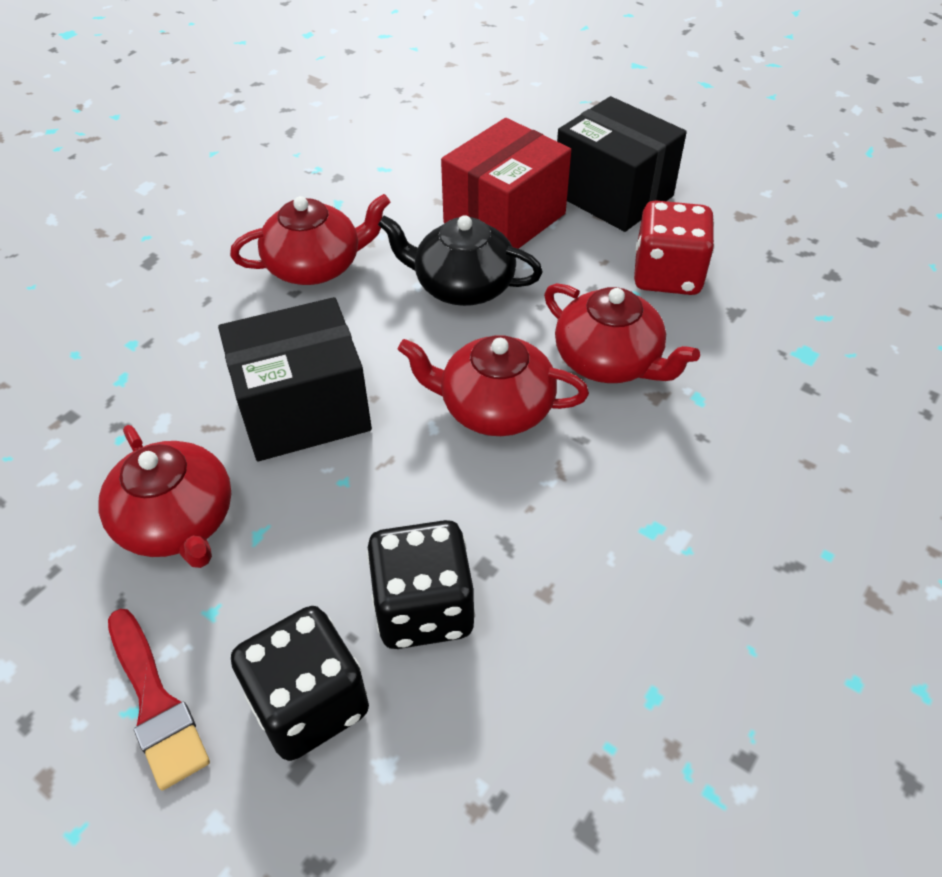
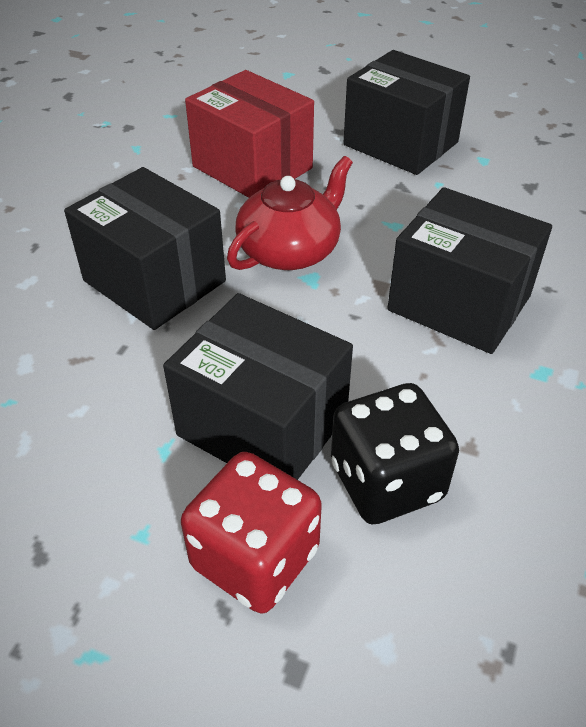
black box: 2 -> 4
black dice: 2 -> 1
black teapot: 1 -> 0
red brush: 1 -> 0
red teapot: 4 -> 1

